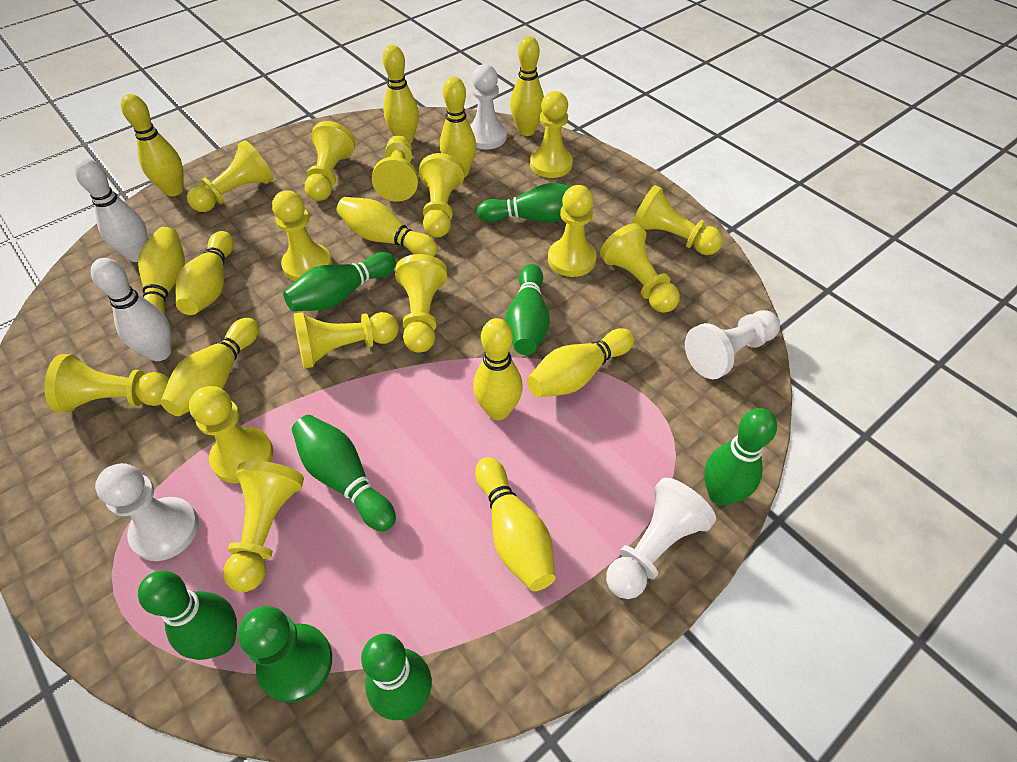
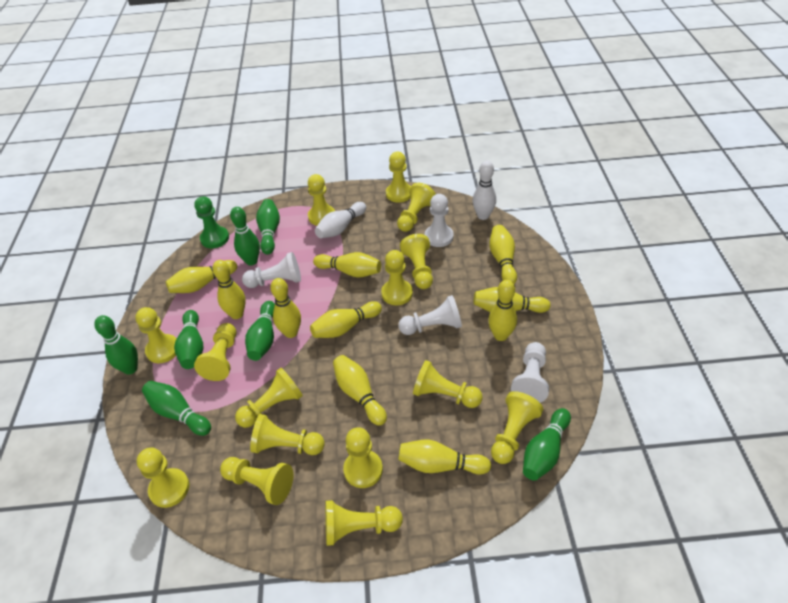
yellow bowling pin: 11 -> 10
yellow pawn: 14 -> 15

